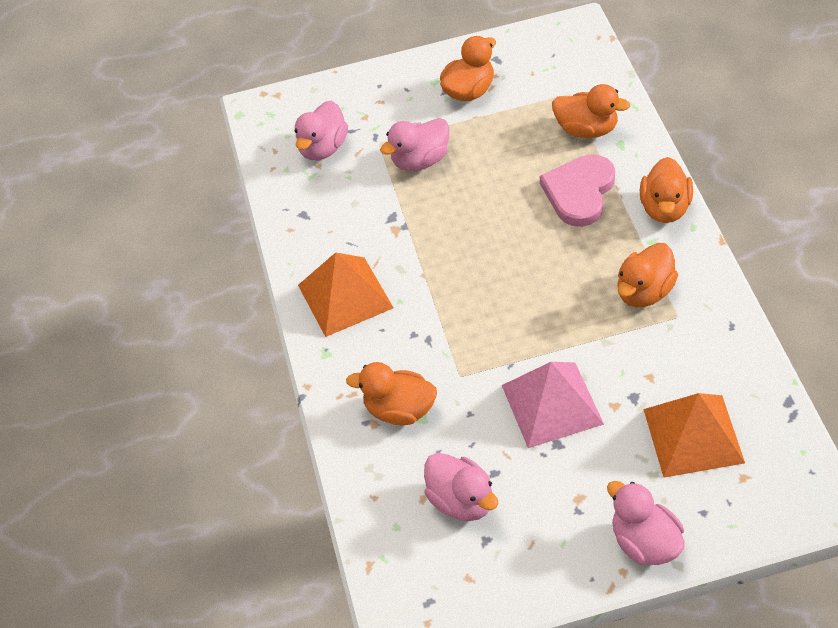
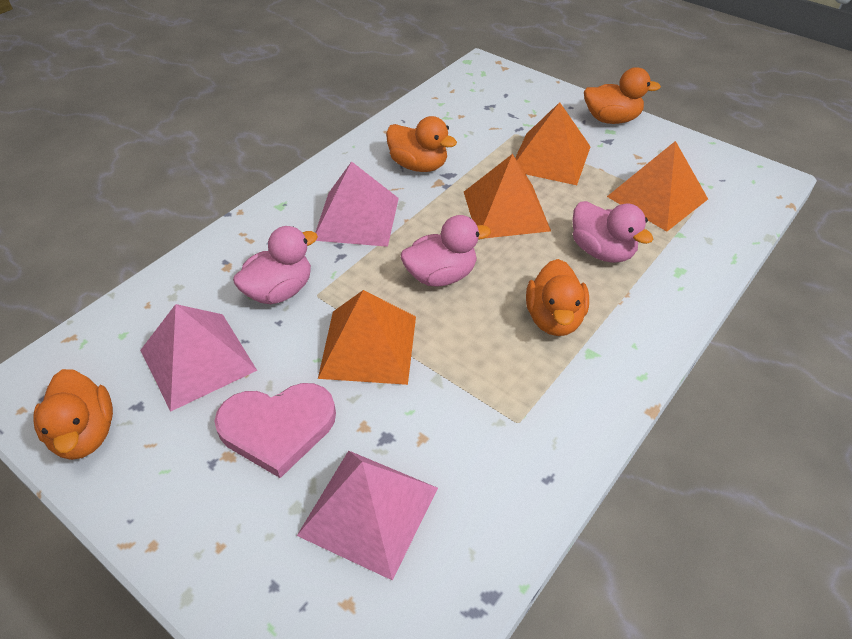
orange duck: 5 -> 4
orange pyramid: 2 -> 4
pink duck: 4 -> 3
pink pyramid: 1 -> 3

